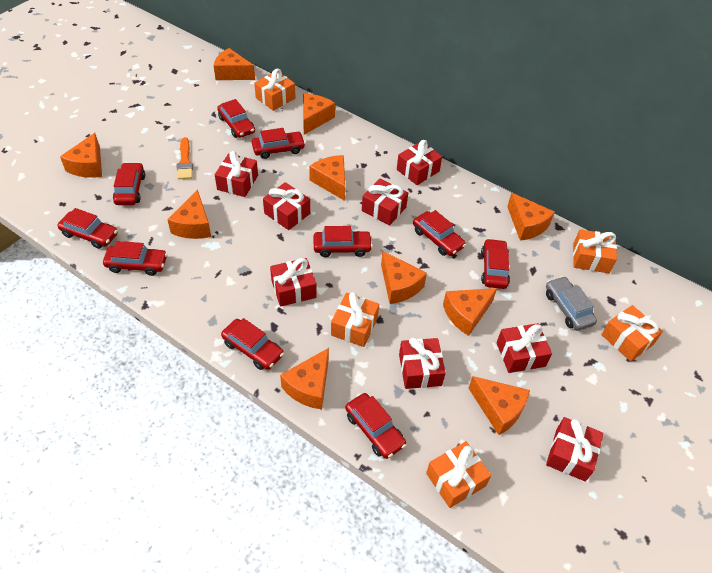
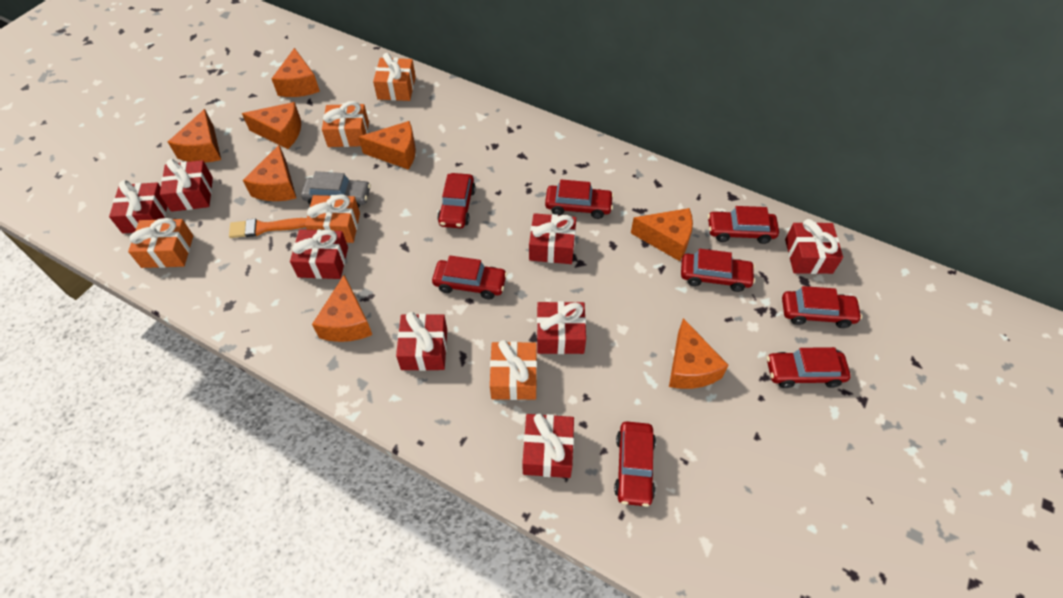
orange cheese: 10 -> 8
red car: 10 -> 8

